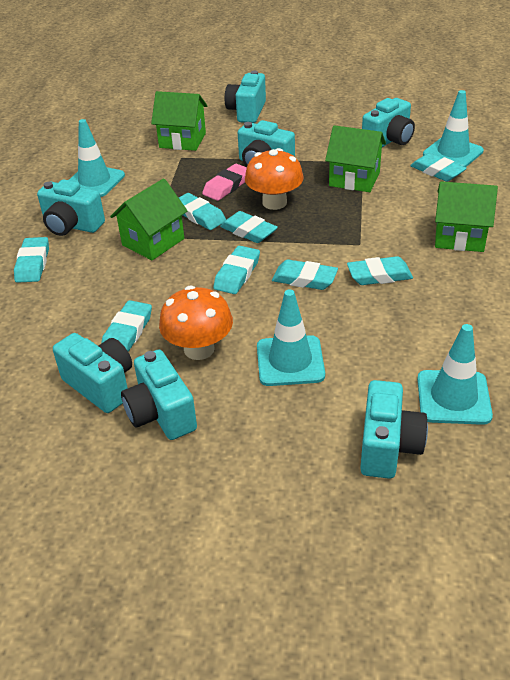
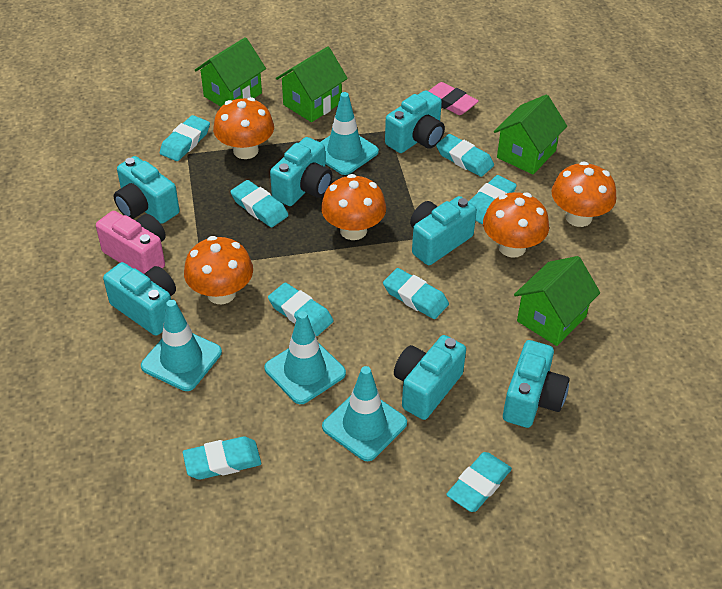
orange mushroom: 2 -> 5
pink camera: 0 -> 1

